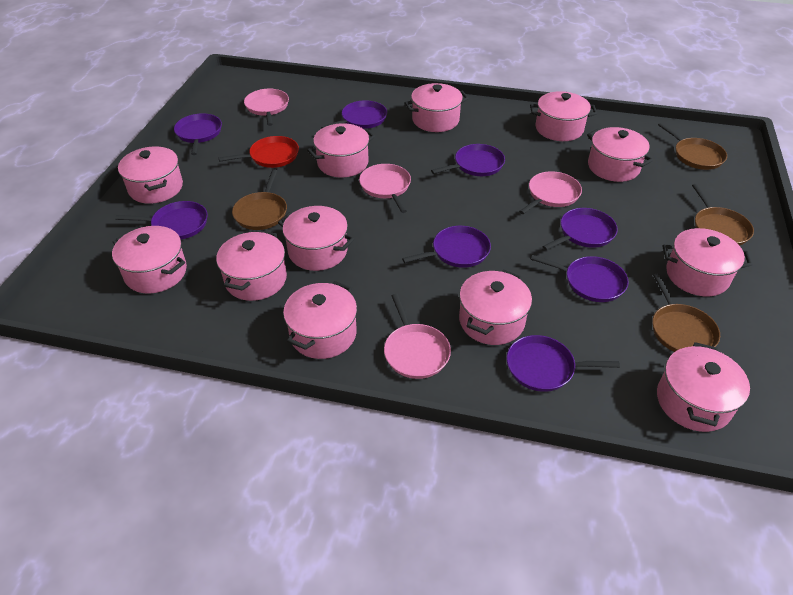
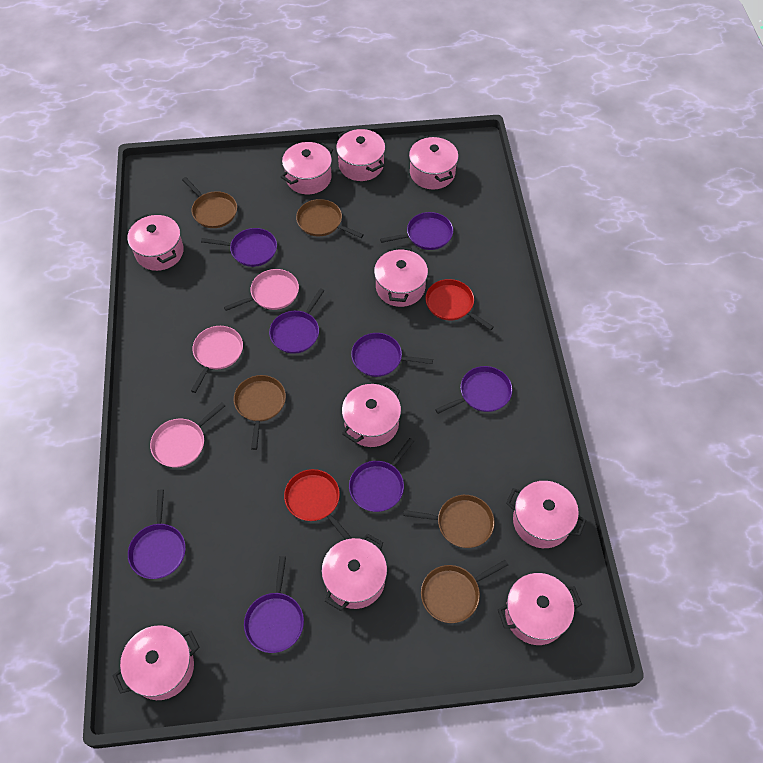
brown pan: 4 -> 5
pink pan: 4 -> 3
pink pot: 12 -> 10
red pan: 1 -> 2

